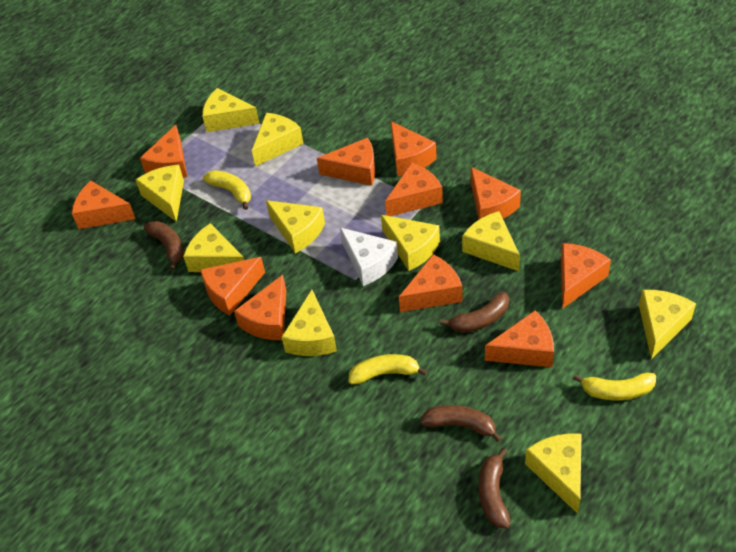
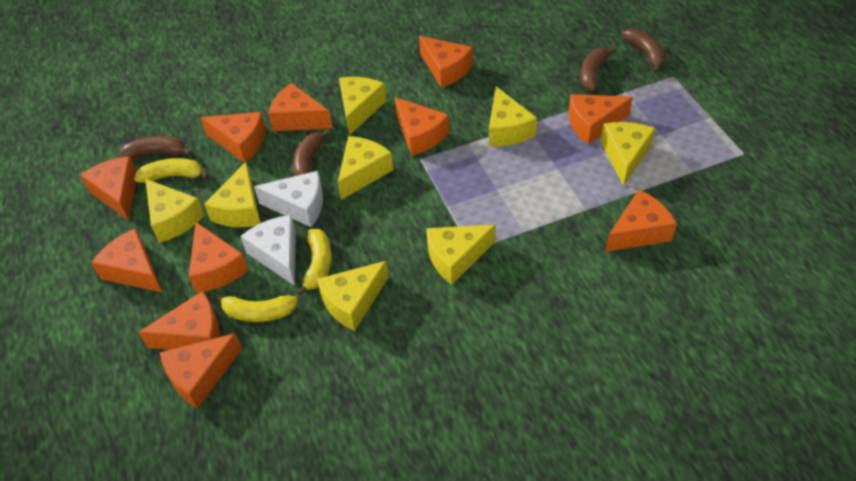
white cheese: 1 -> 2
yellow cheese: 10 -> 8

